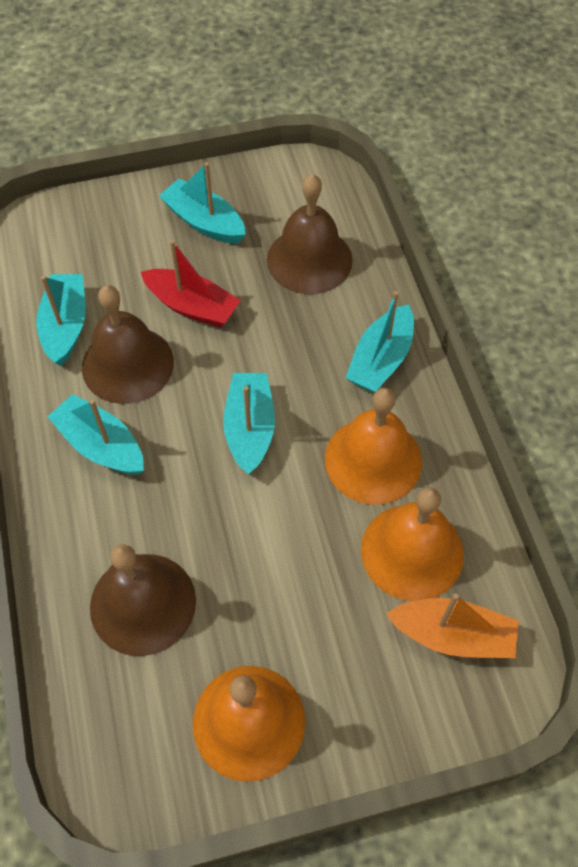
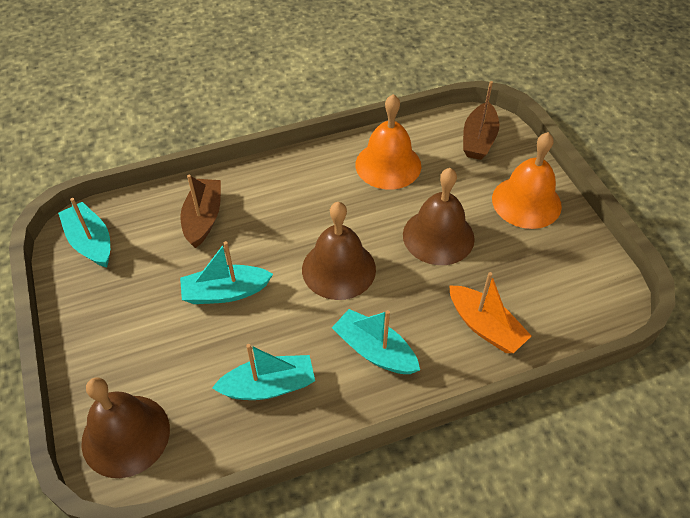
brown boat: 0 -> 2
orange bell: 3 -> 2
red boat: 1 -> 0
turquoise boat: 5 -> 4

